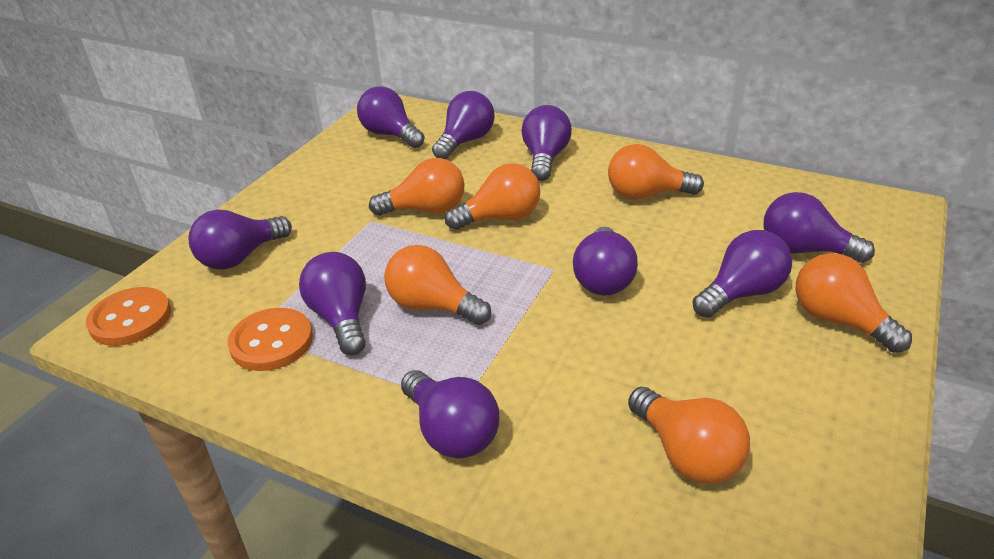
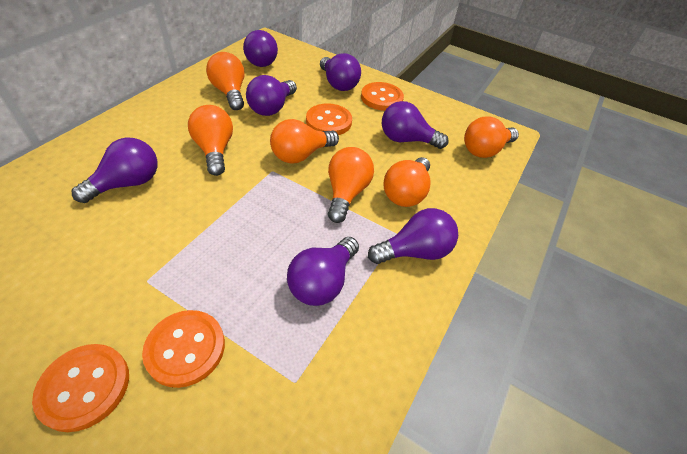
orange button: 2 -> 4
purple light bulb: 9 -> 7

